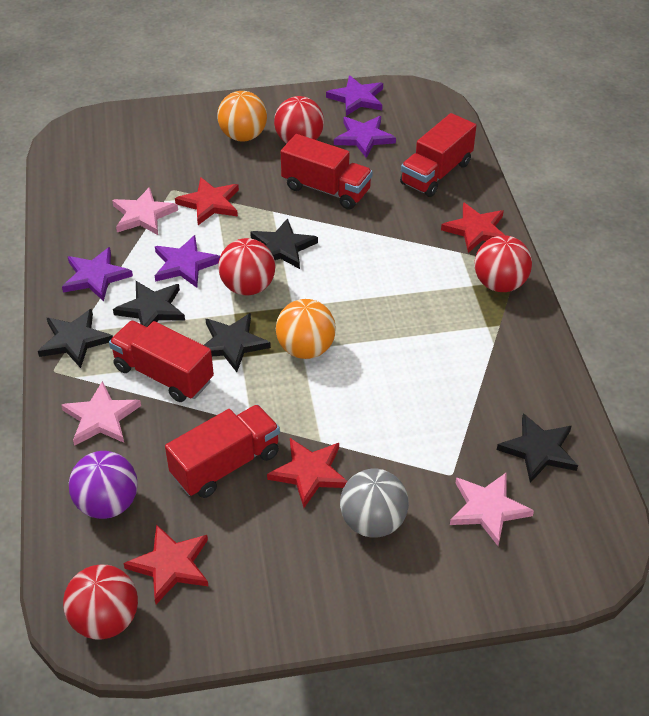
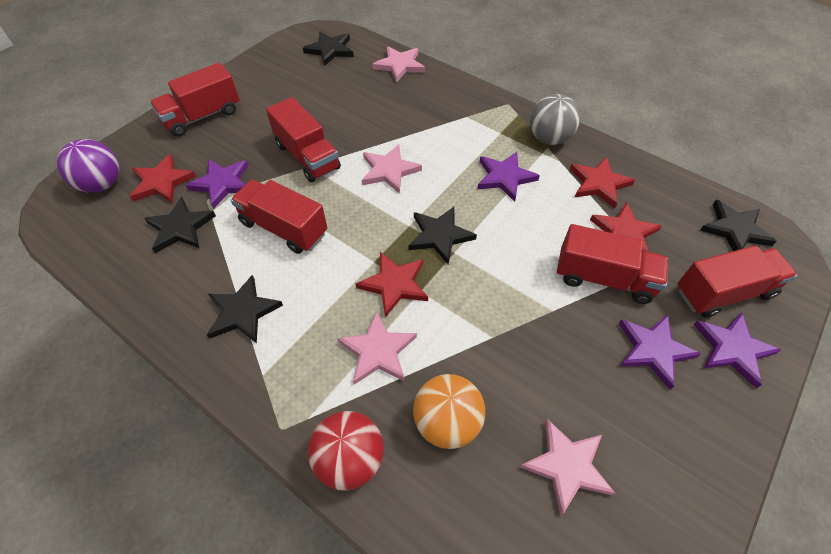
orange ball: 2 -> 1
pink star: 3 -> 4
red ball: 4 -> 1
red truck: 4 -> 5

